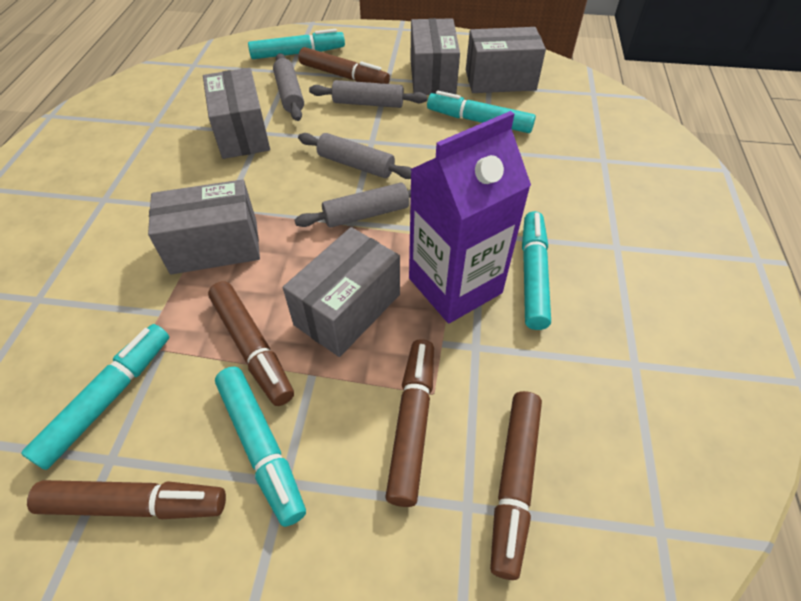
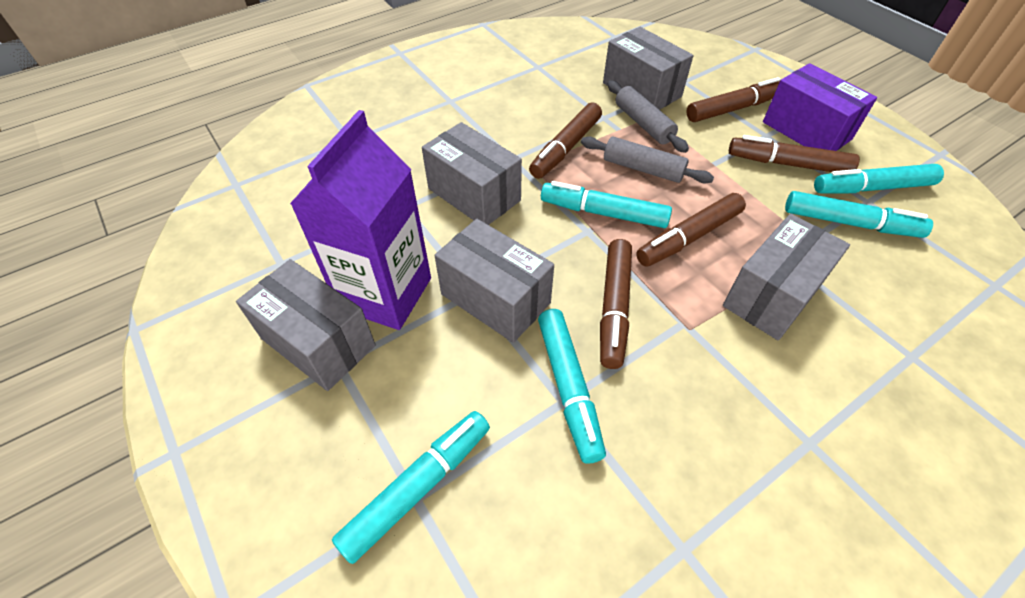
grey rolling pin: 4 -> 2
purple box: 0 -> 1

